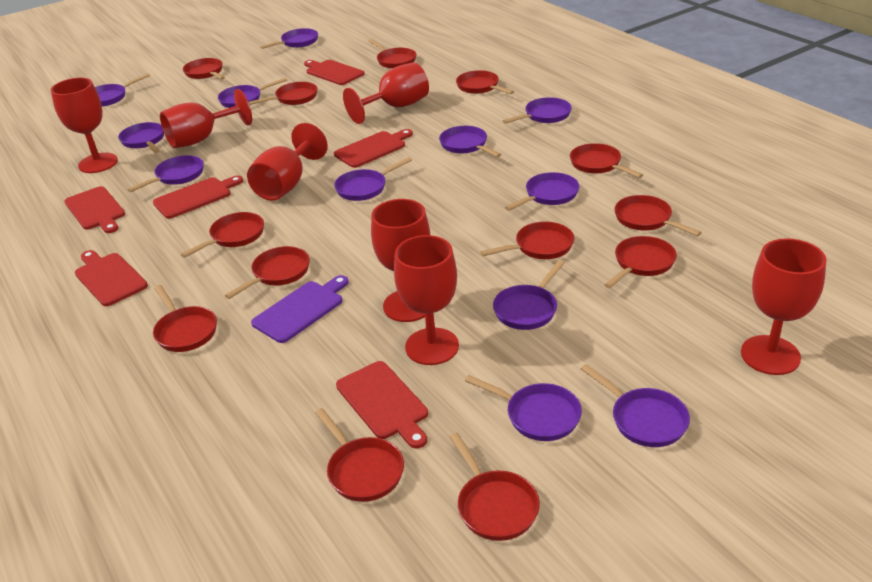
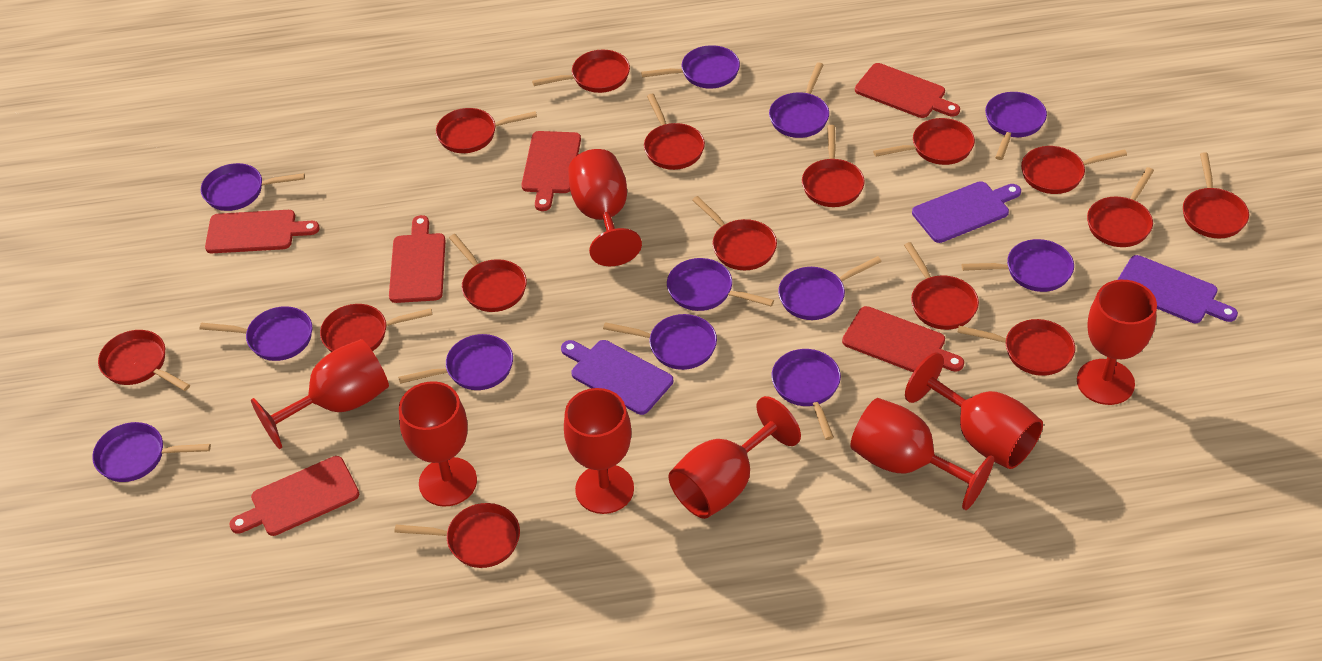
purple cutting board: 1 -> 3
red goblet: 7 -> 8
red pan: 13 -> 15

